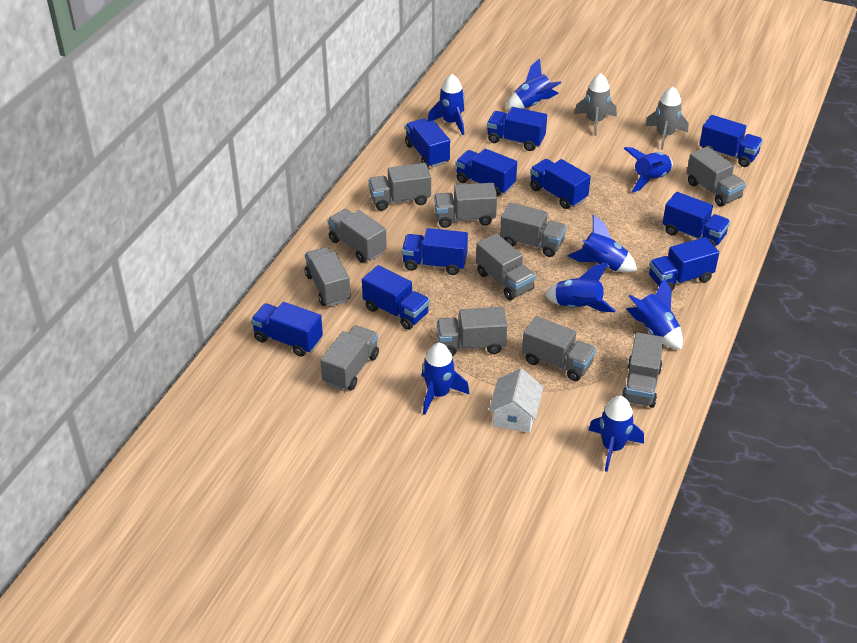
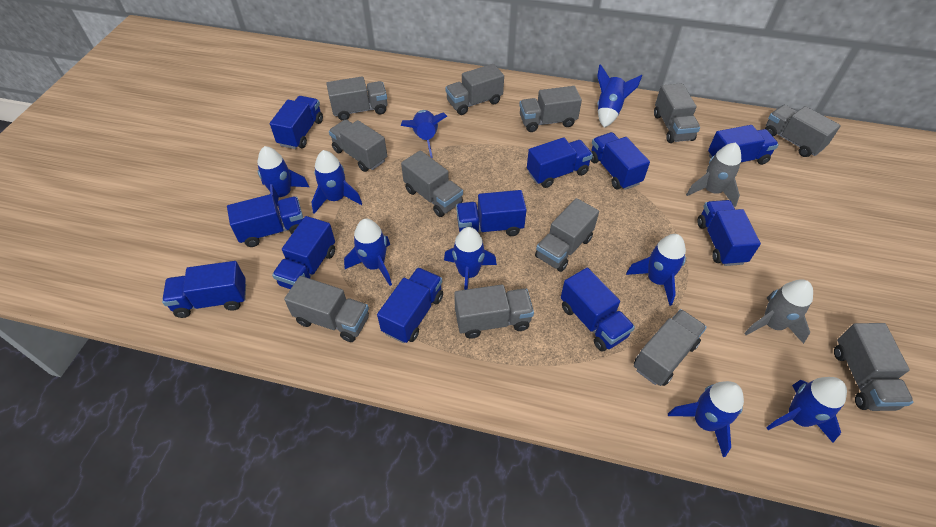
blue rocket: 8 -> 9
blue truck: 10 -> 11
grey truck: 11 -> 12
white house: 1 -> 0

